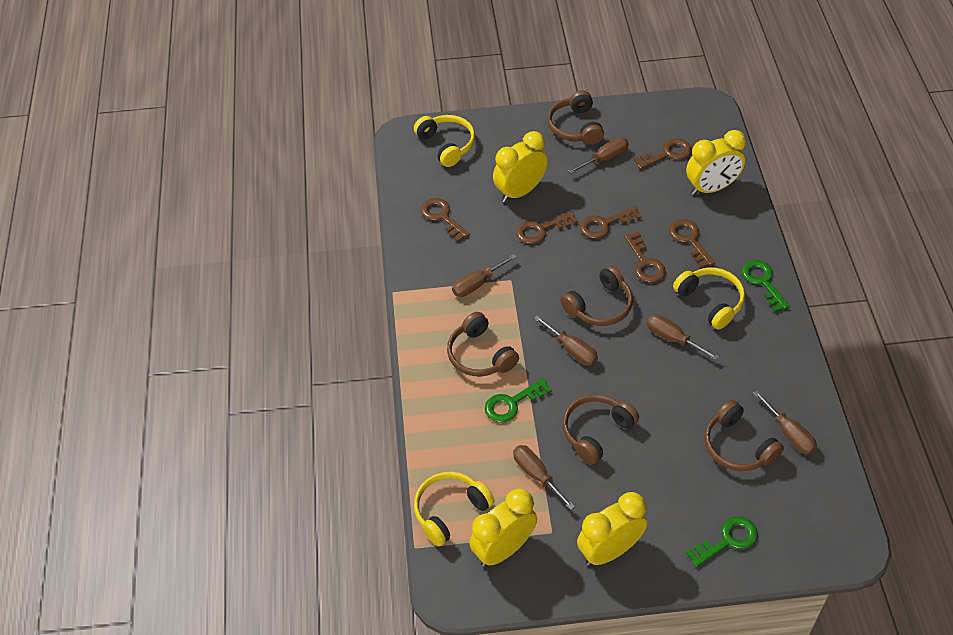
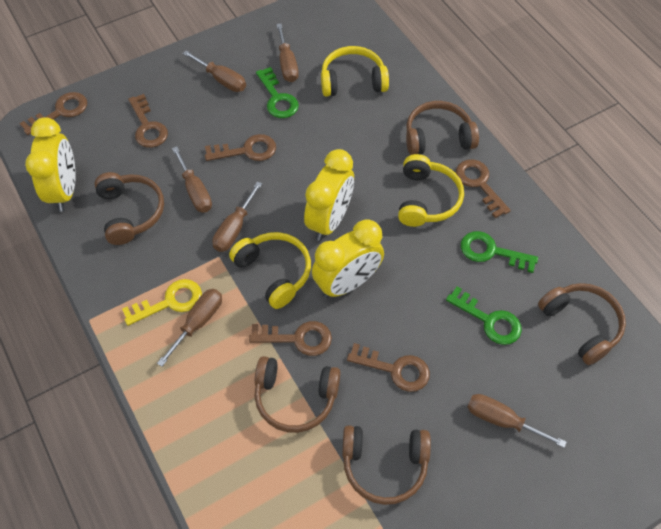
yellow clock: 4 -> 3
yellow key: 0 -> 1

